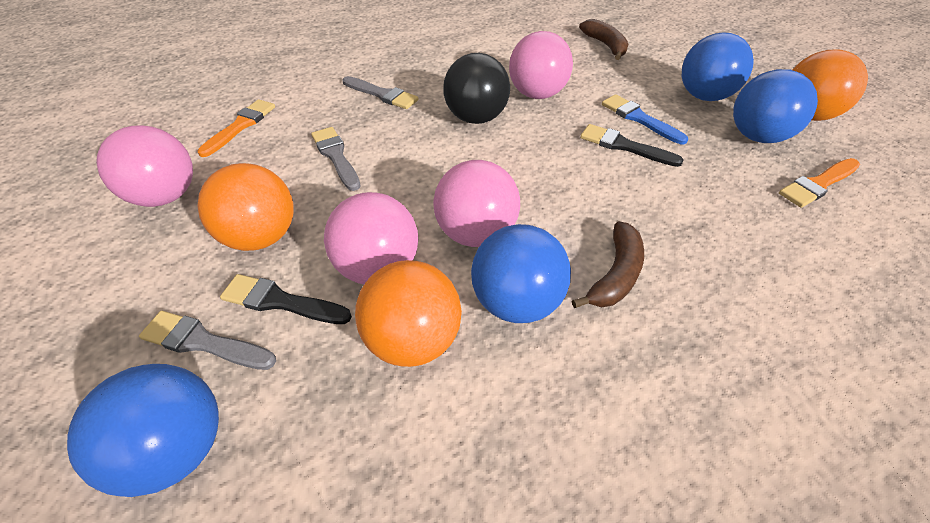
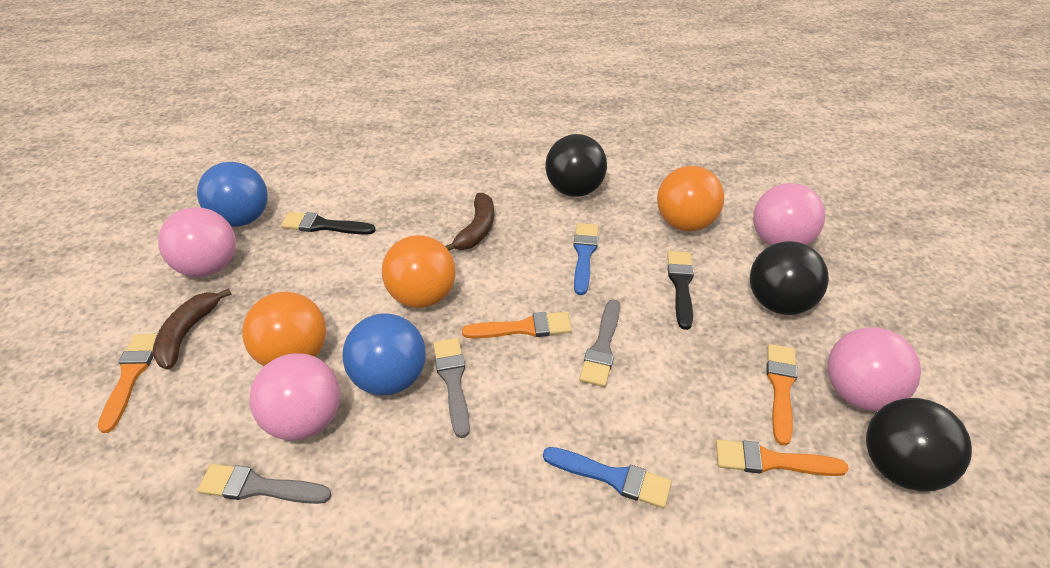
black ball: 1 -> 3
blue ball: 4 -> 2
blue brush: 1 -> 2
orange brush: 2 -> 4

